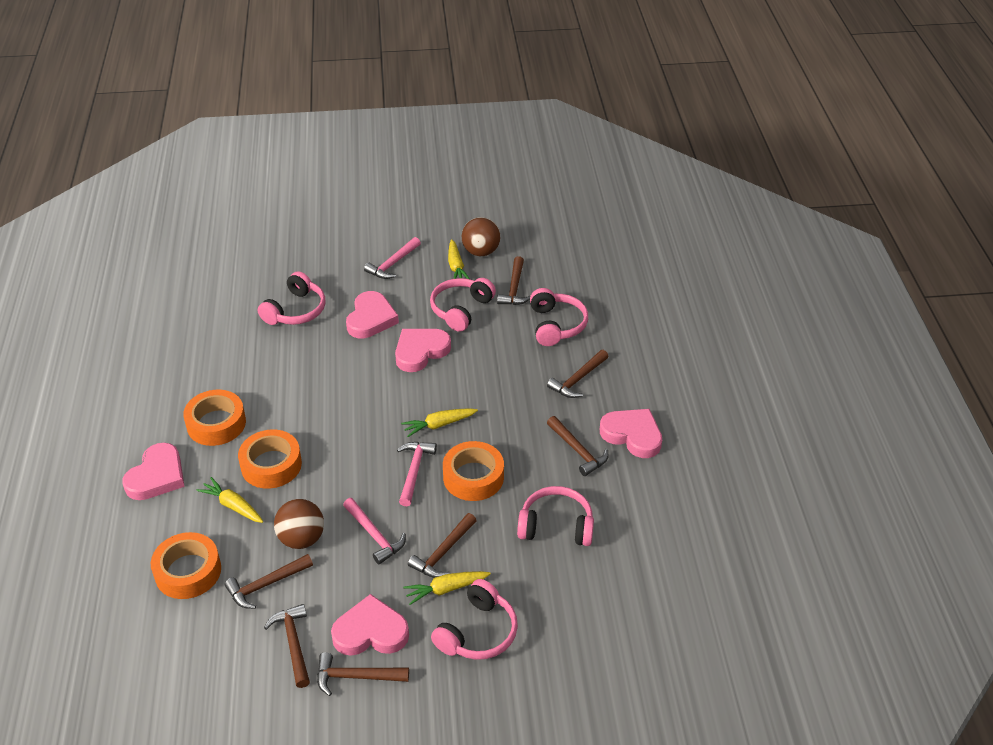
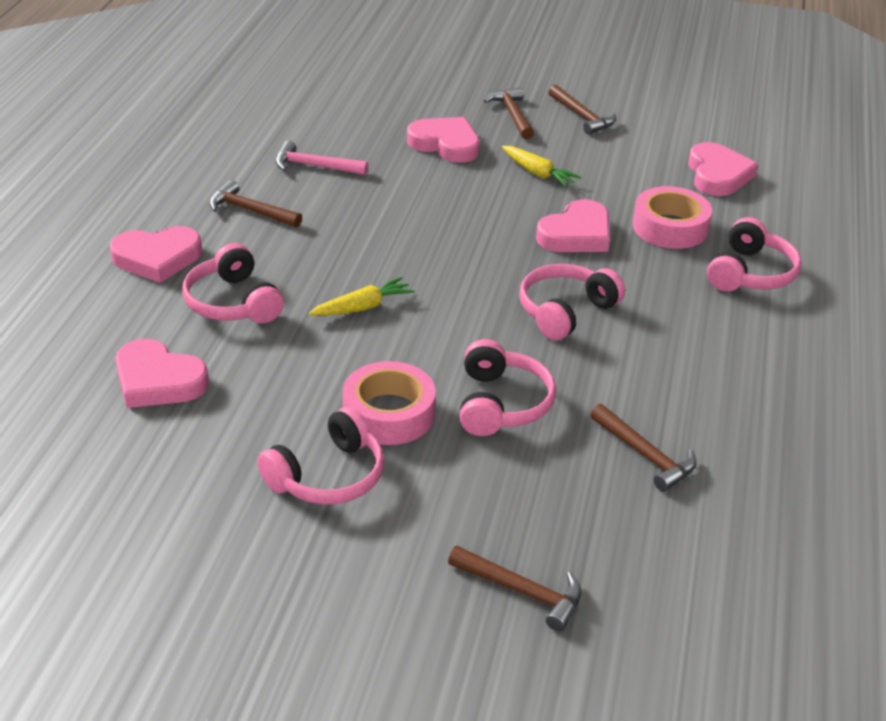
brown ball: 2 -> 0
brown hammer: 7 -> 5
orange tape: 4 -> 0
pink hammer: 3 -> 1
pink tape: 0 -> 2
yellow carrot: 4 -> 2

